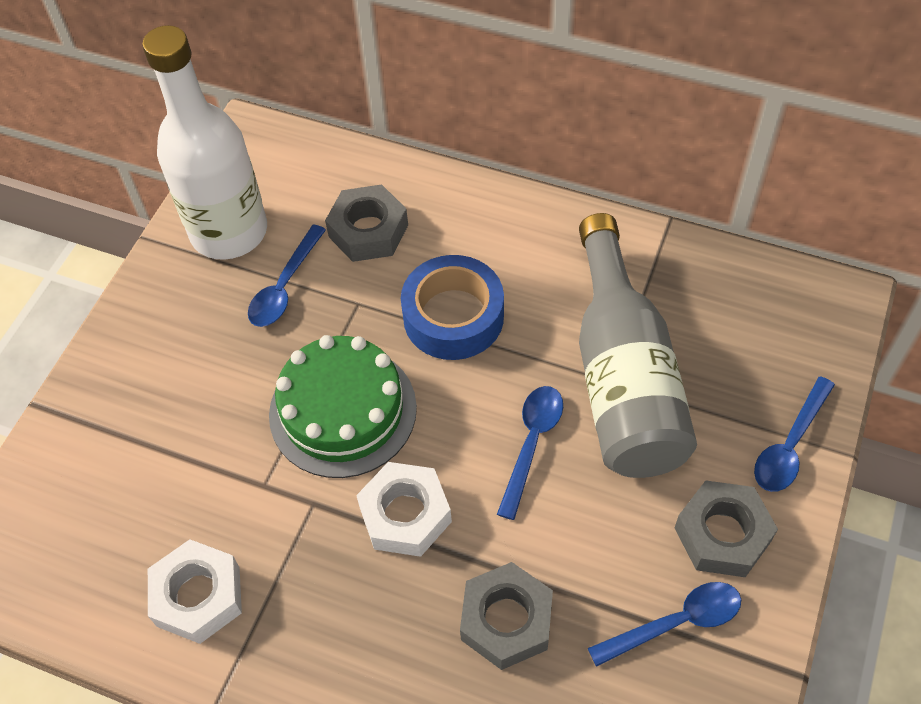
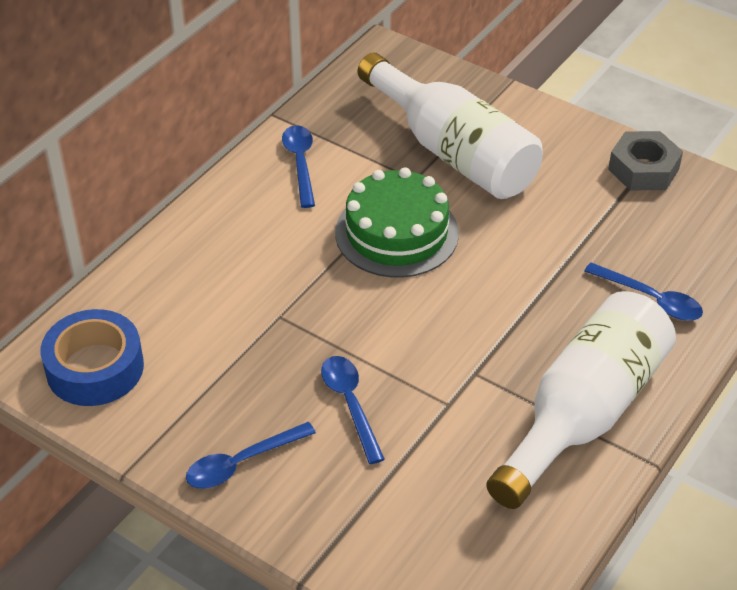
grey bottle: 1 -> 0
grey nut: 3 -> 1
white bottle: 1 -> 2
white nut: 2 -> 0

